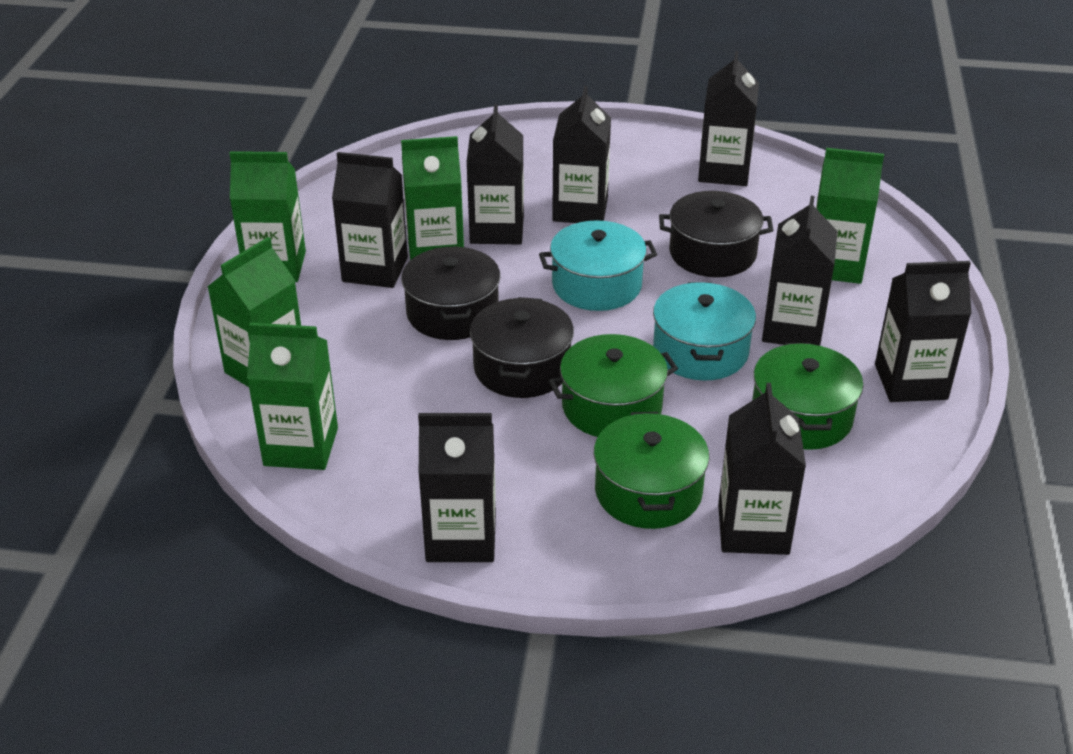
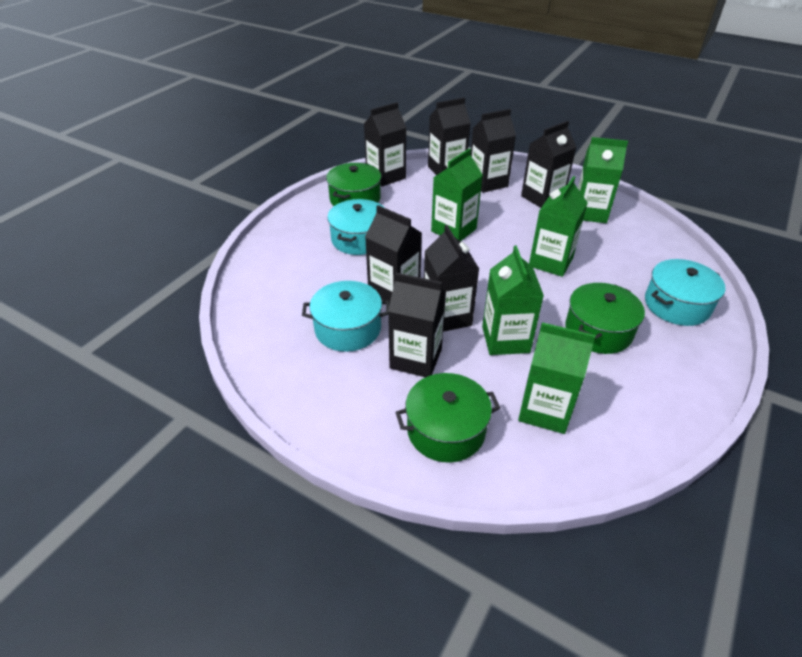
black carton: 8 -> 7
black pot: 3 -> 0
turquoise pot: 2 -> 3

